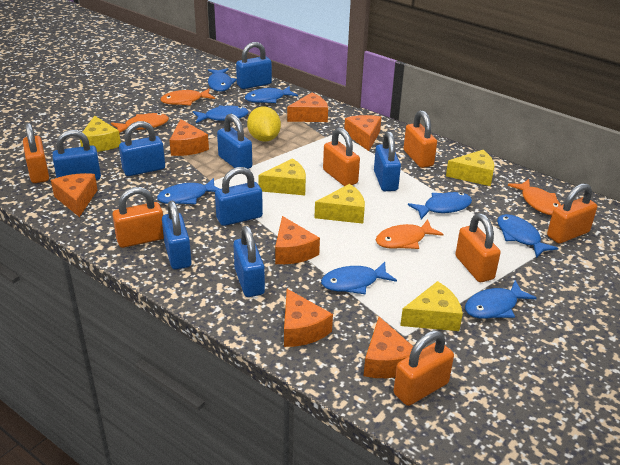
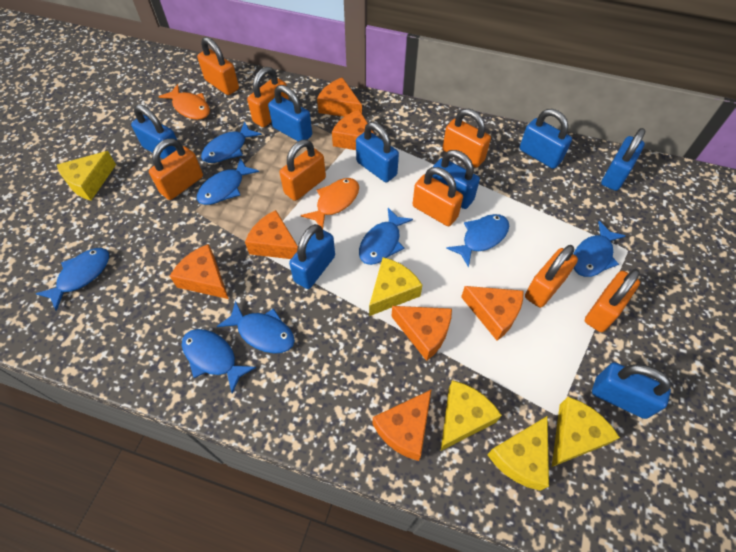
orange fish: 4 -> 2
orange padlock: 7 -> 8
yellow lemon: 1 -> 0

